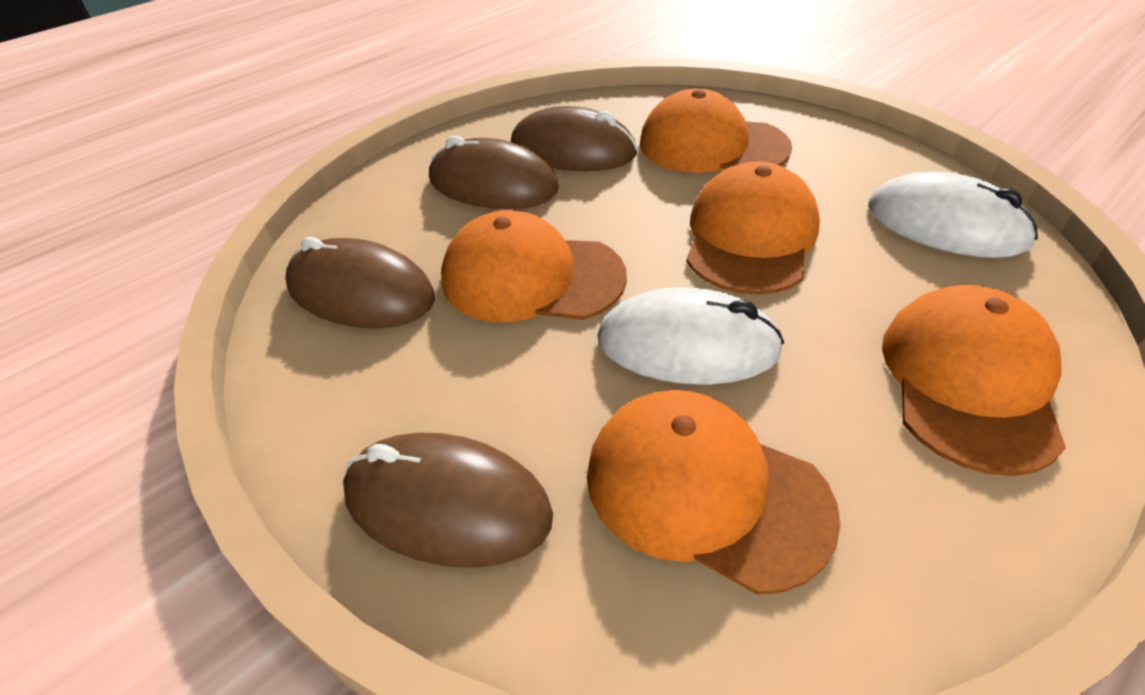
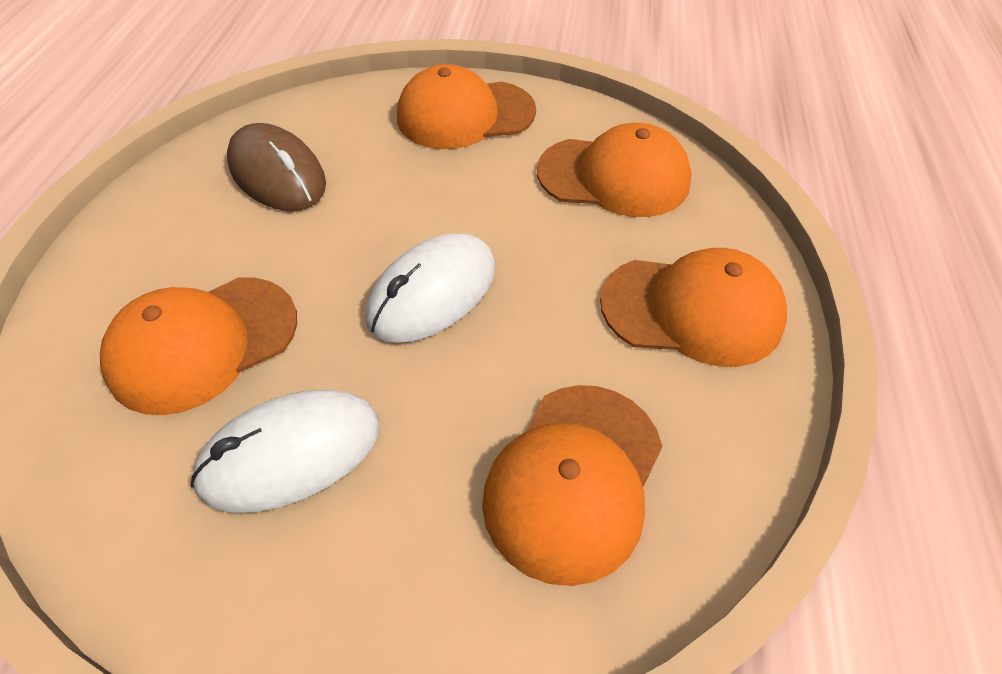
brown mouse: 4 -> 1

